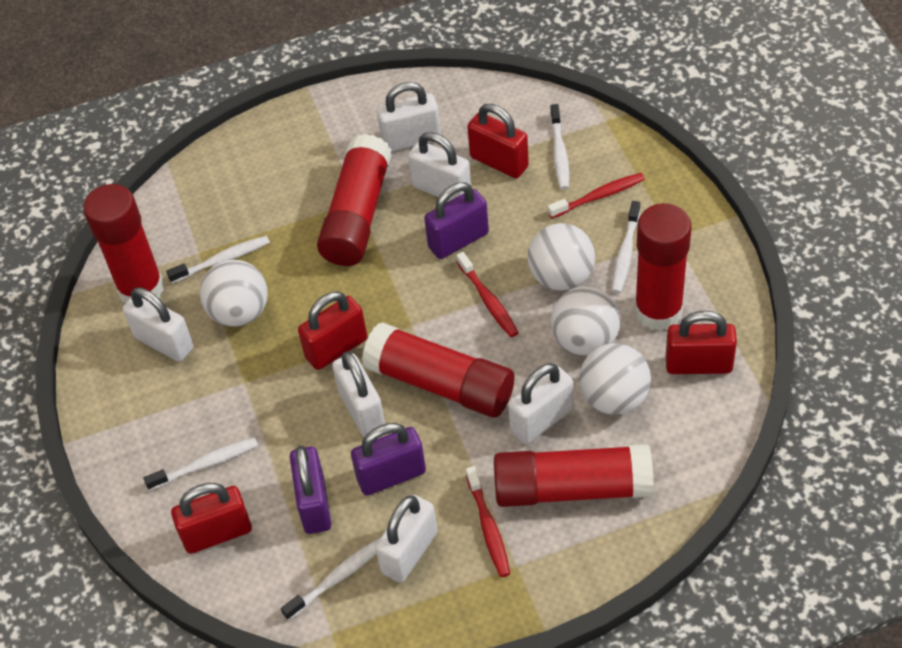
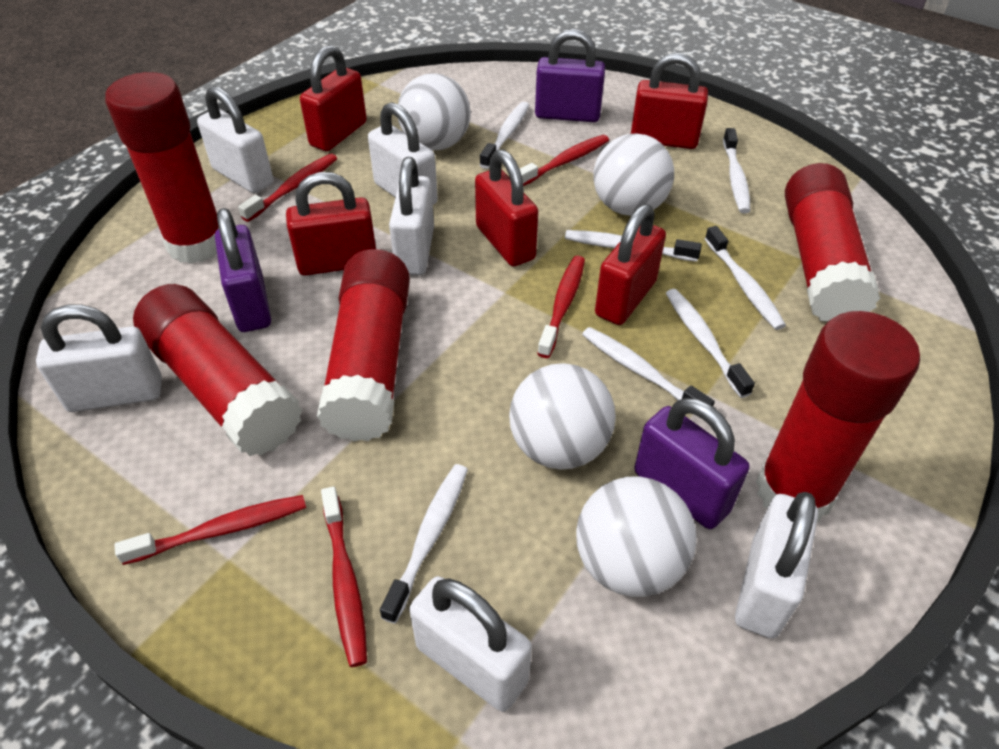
red padlock: 4 -> 5
red toothbrush: 3 -> 5
white toothbrush: 5 -> 7

